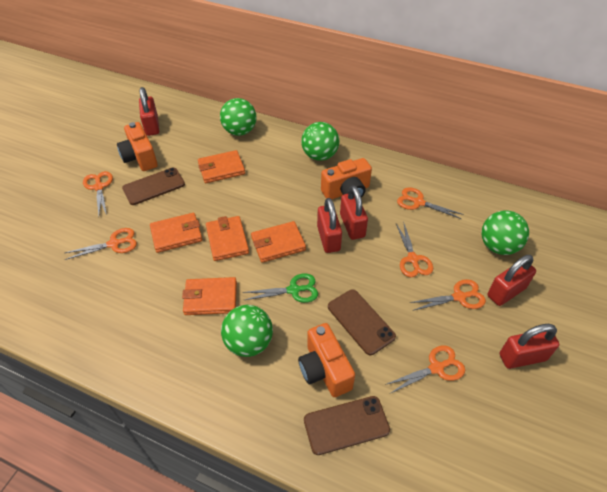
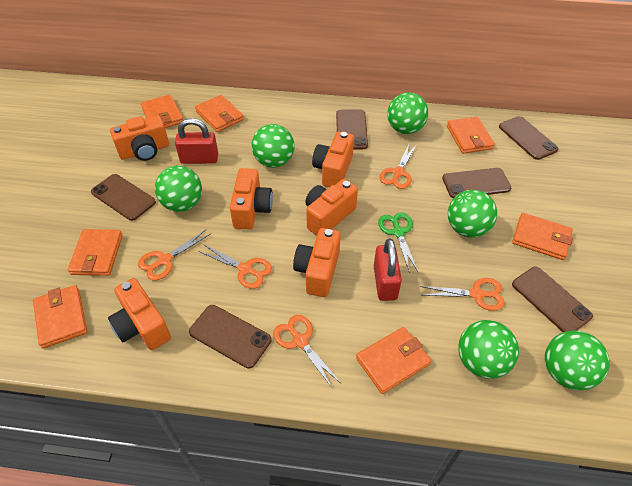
brown phone: 3 -> 6
green ball: 4 -> 6
orange camera: 3 -> 6
orange scissors: 6 -> 5
orange wallet: 5 -> 7
red padlock: 5 -> 2

